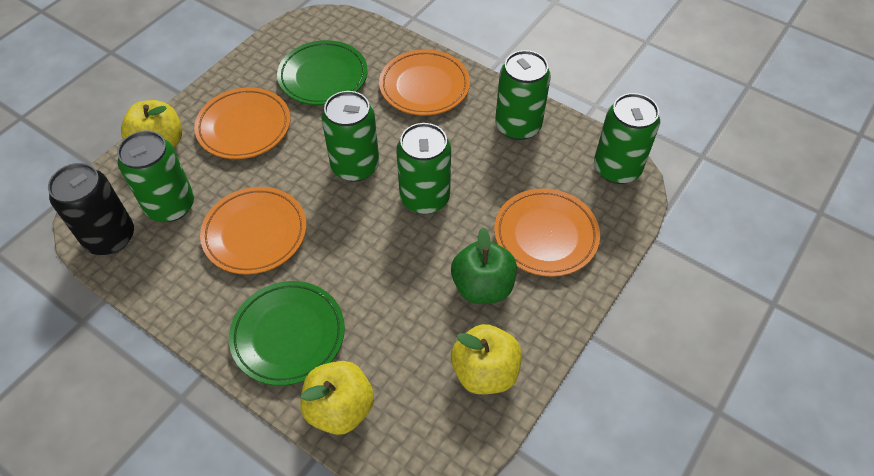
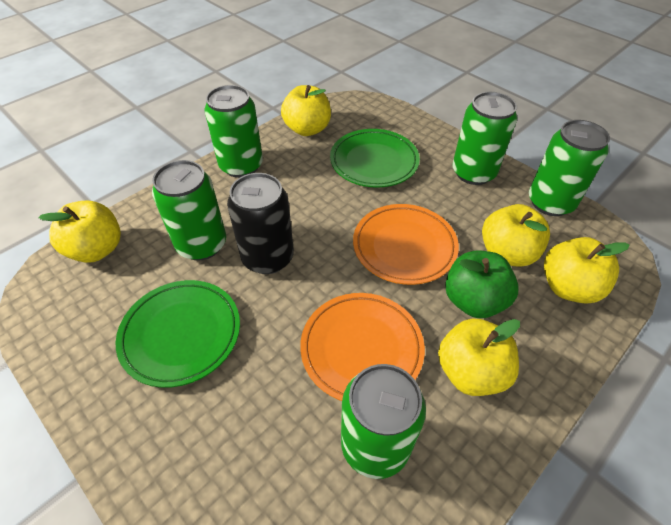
orange plate: 4 -> 2
yellow apple: 3 -> 5

